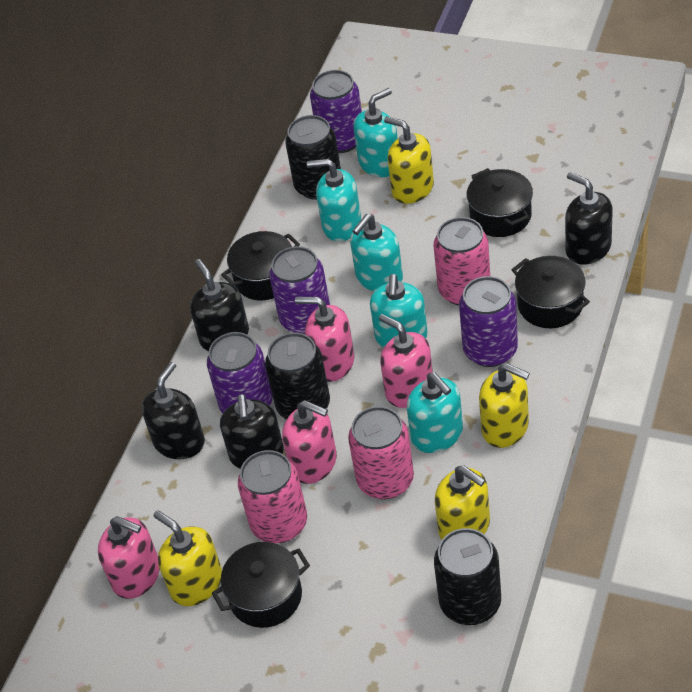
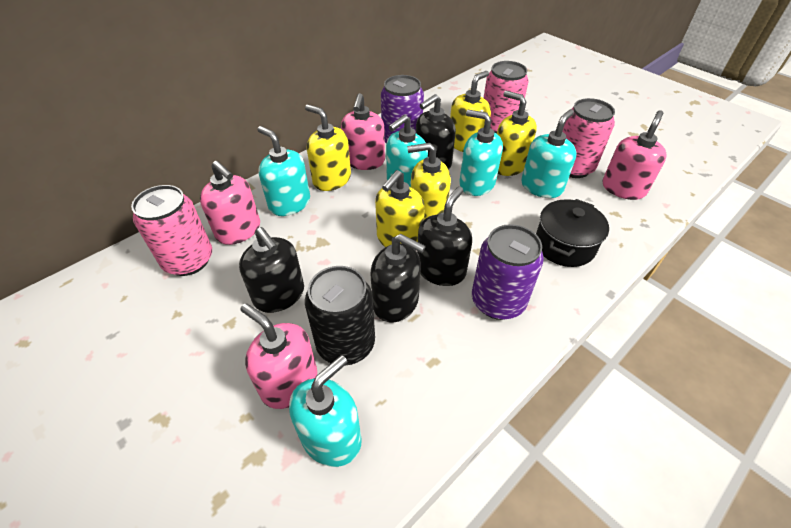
black can: 3 -> 1
black pot: 4 -> 1
purple can: 4 -> 2
yellow soap dispenser: 4 -> 5

